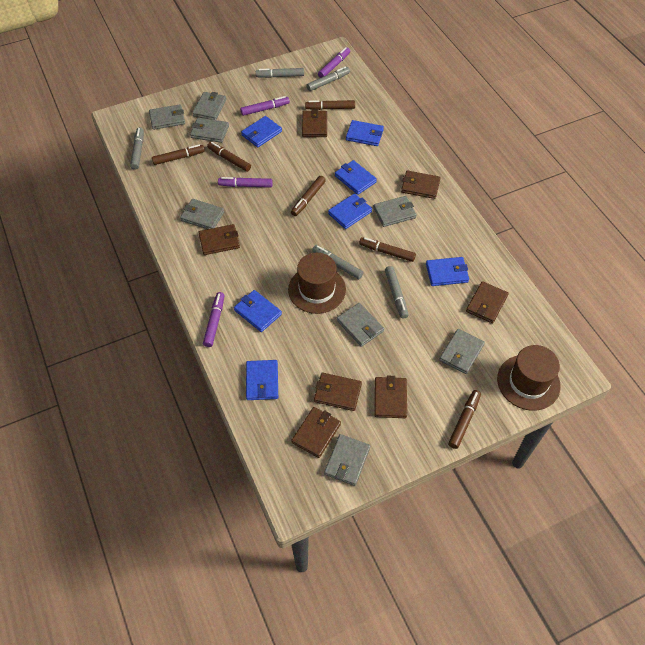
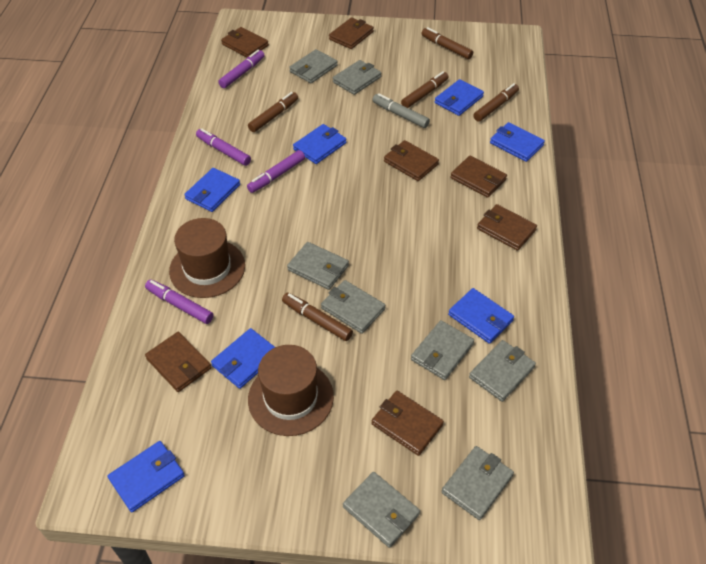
brown marker: 6 -> 5
grey marker: 5 -> 1

